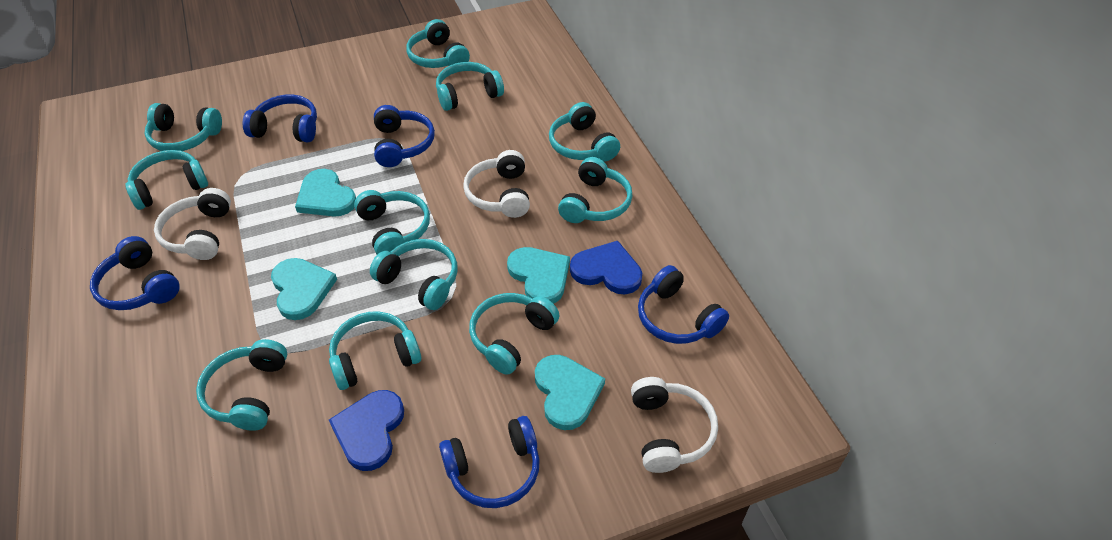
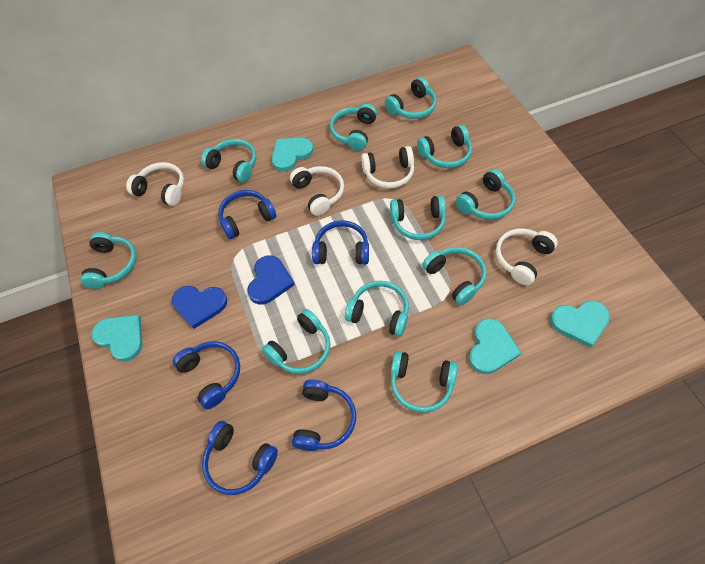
white headphones: 3 -> 4

